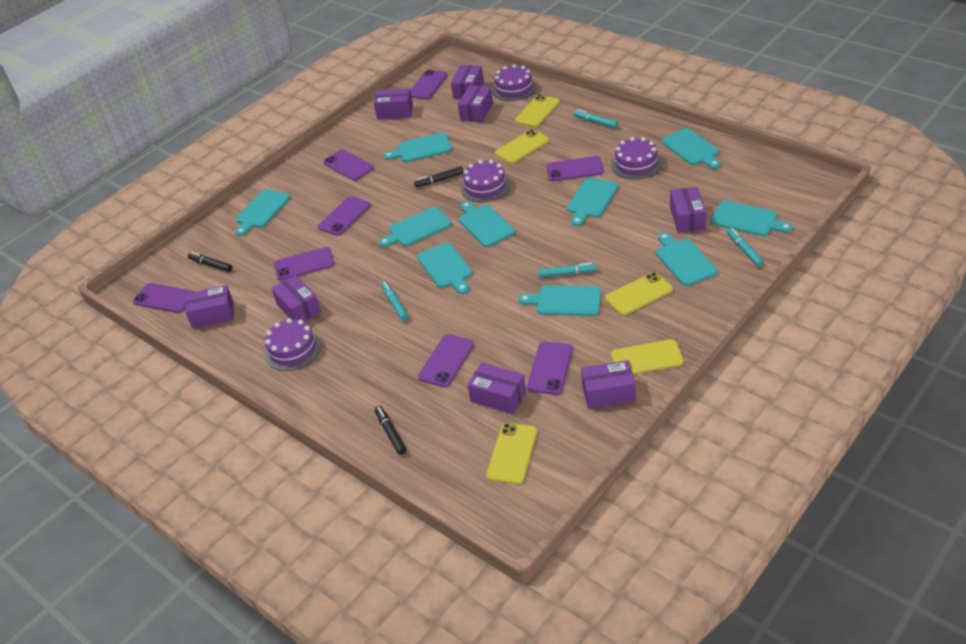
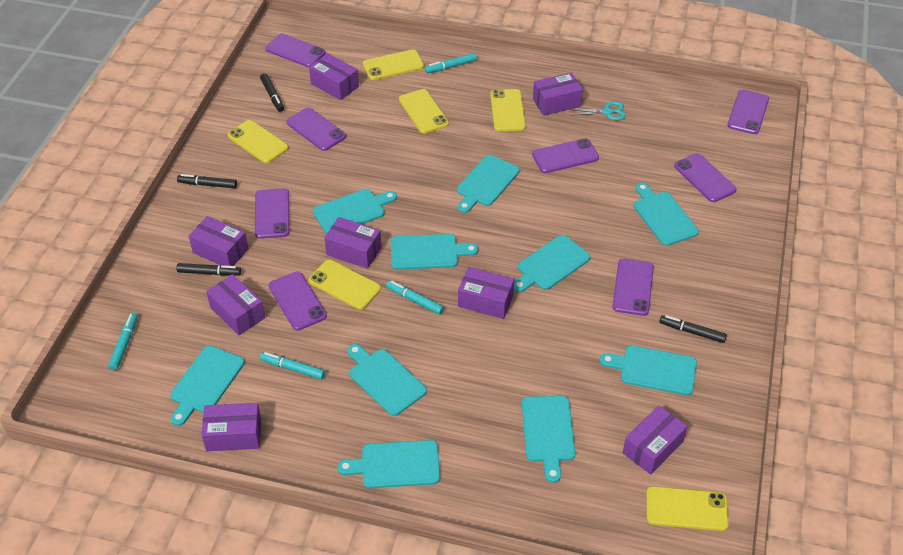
black marker: 3 -> 4
purple cake: 4 -> 0
turquoise scissors: 0 -> 1
yellow phone: 5 -> 6

